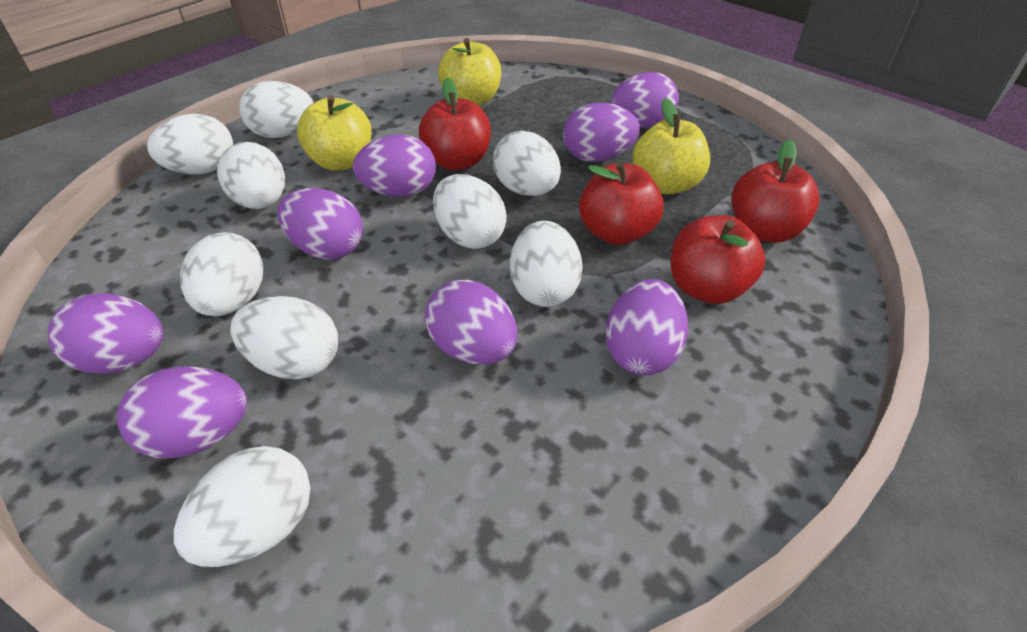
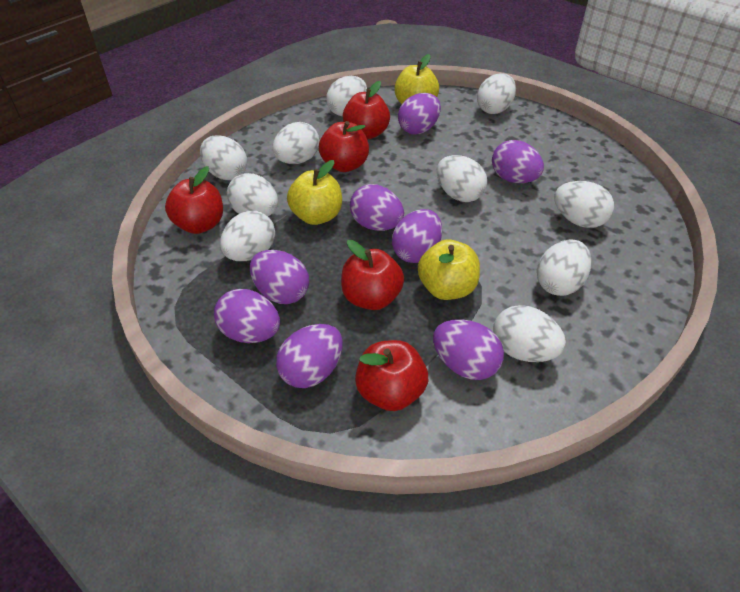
red apple: 4 -> 5
white egg: 9 -> 10

